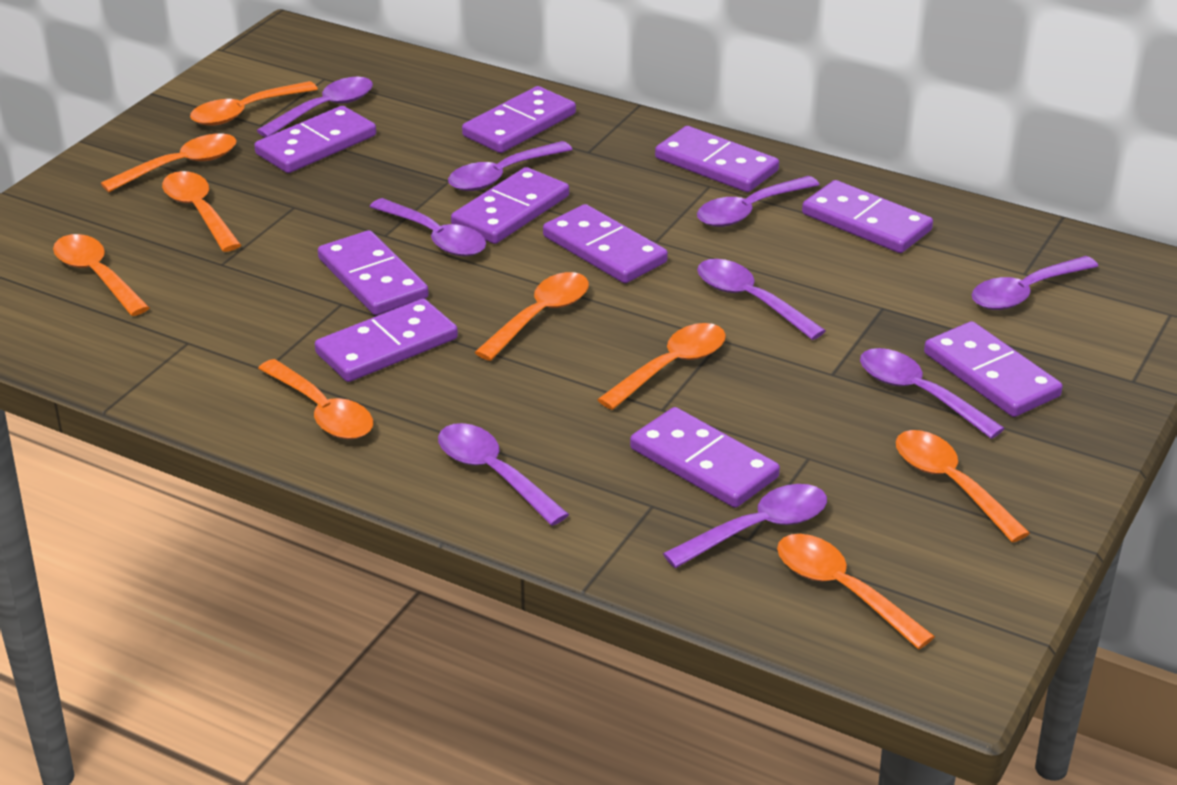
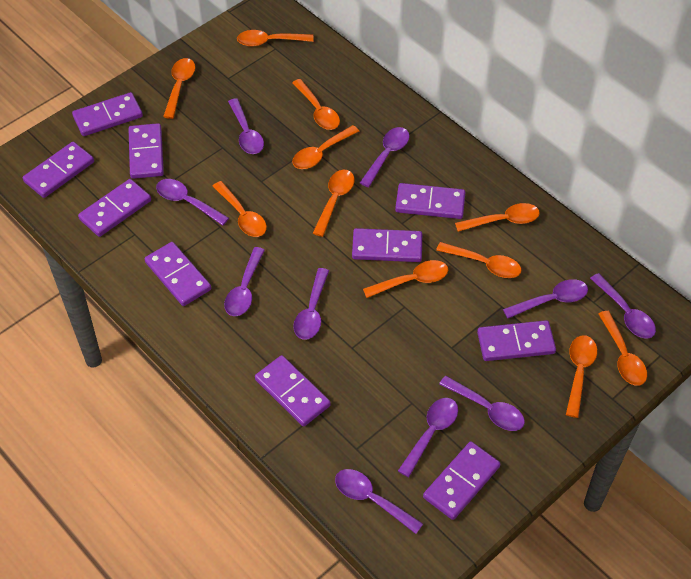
orange spoon: 9 -> 11
purple spoon: 9 -> 10

